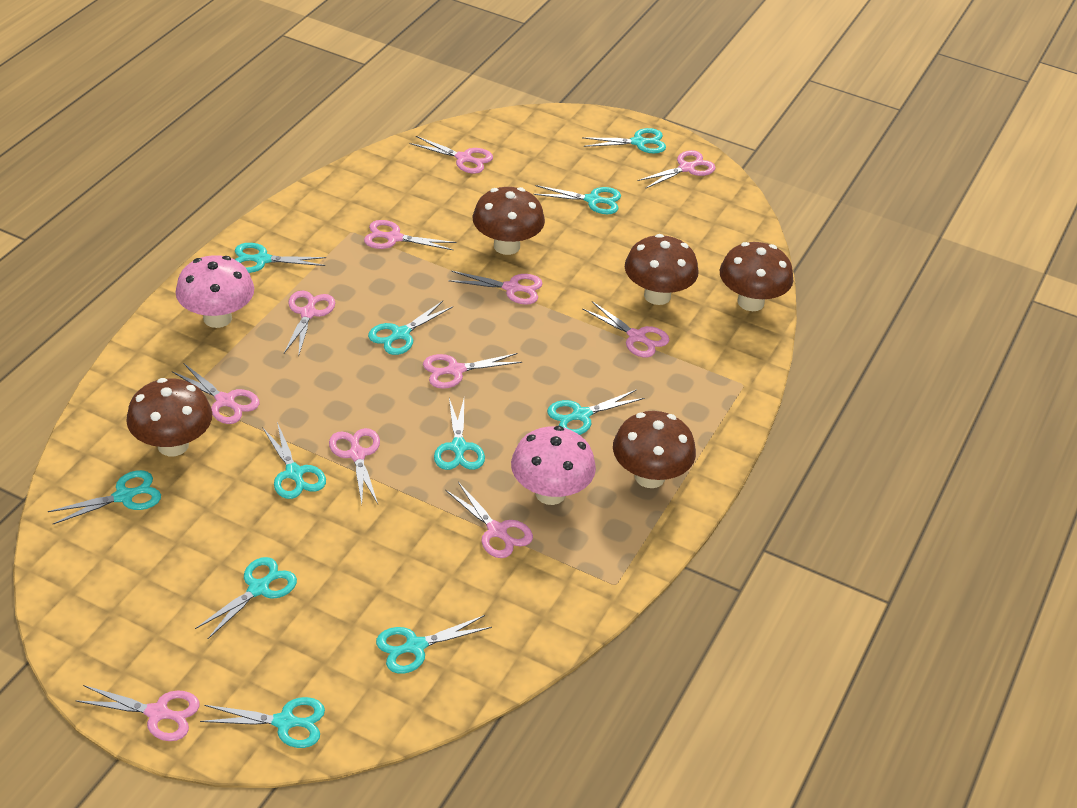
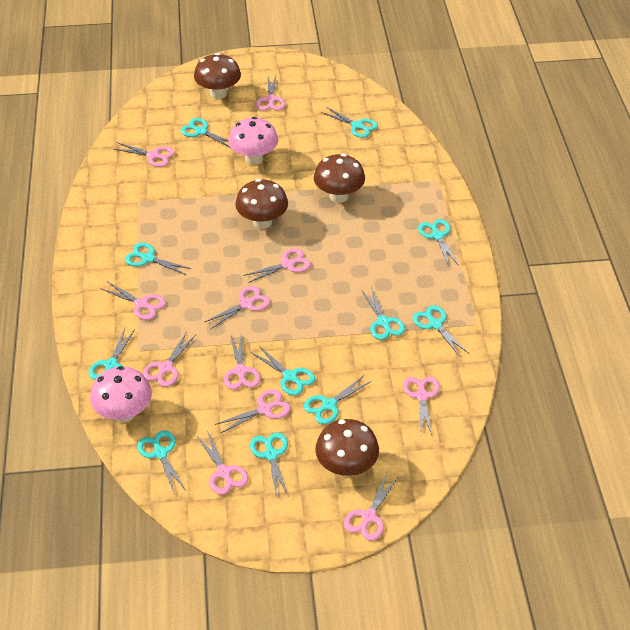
brown mushroom: 5 -> 4

